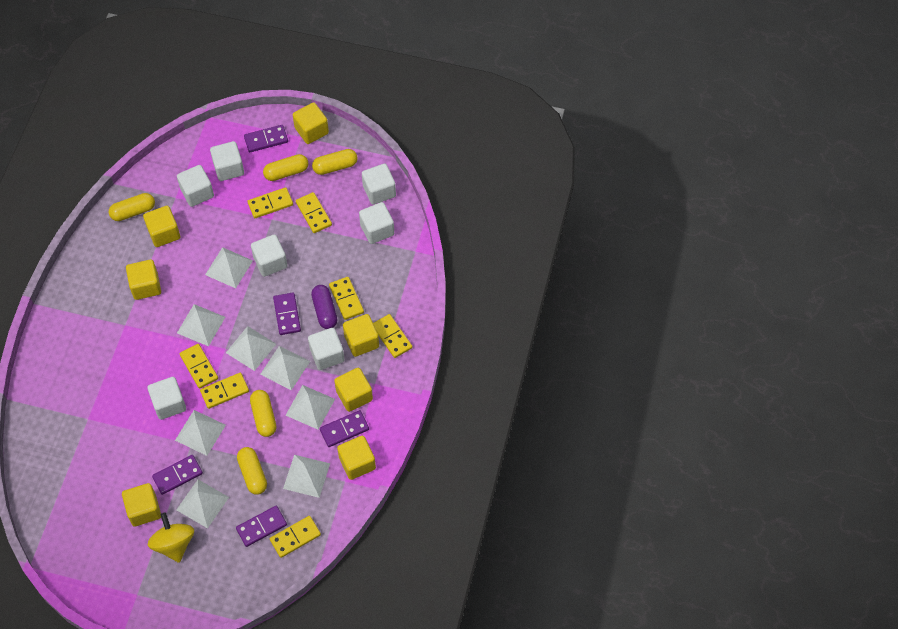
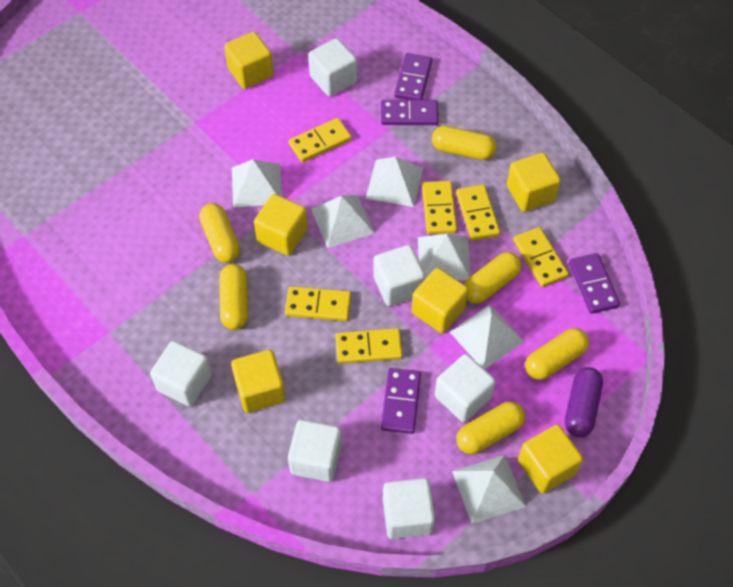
purple domino: 5 -> 4
white cube: 7 -> 6
white pyramid: 8 -> 6
yellow capsule: 5 -> 6
yellow cube: 7 -> 6
yellow domino: 7 -> 6
yellow spinning top: 1 -> 0

